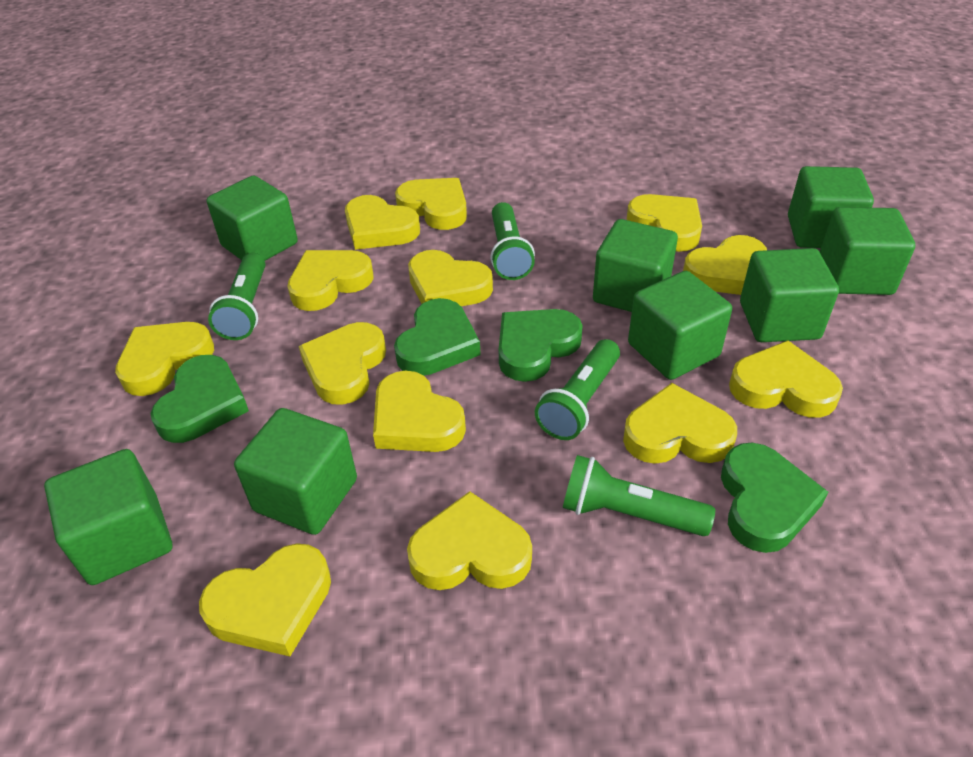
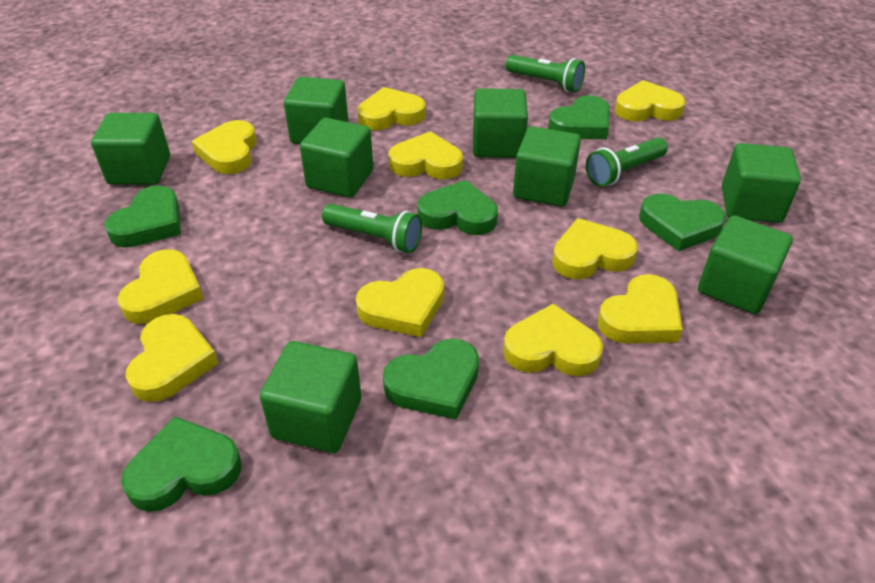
green flashlight: 4 -> 3
green heart: 4 -> 6
yellow heart: 13 -> 10

